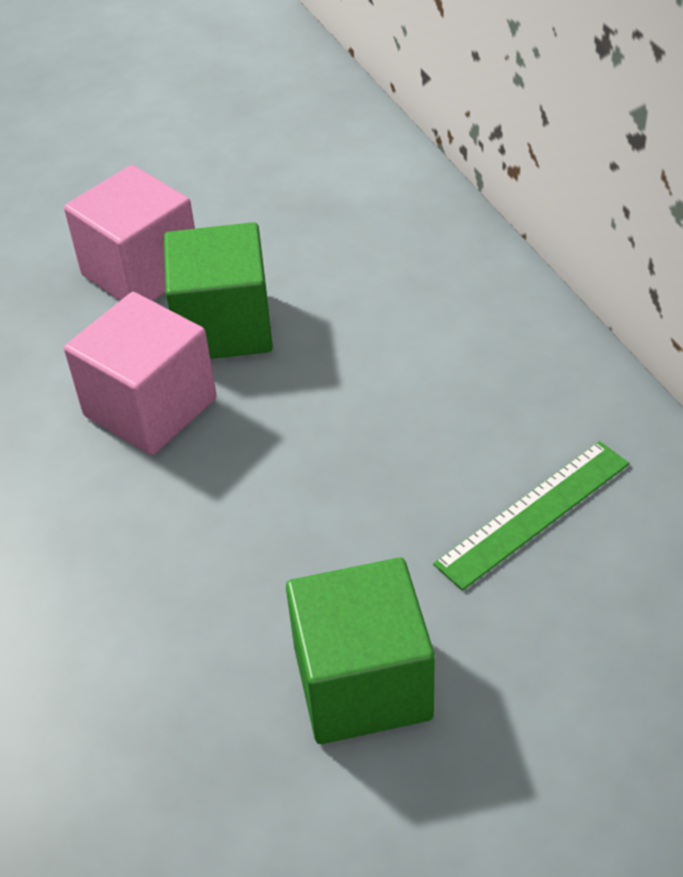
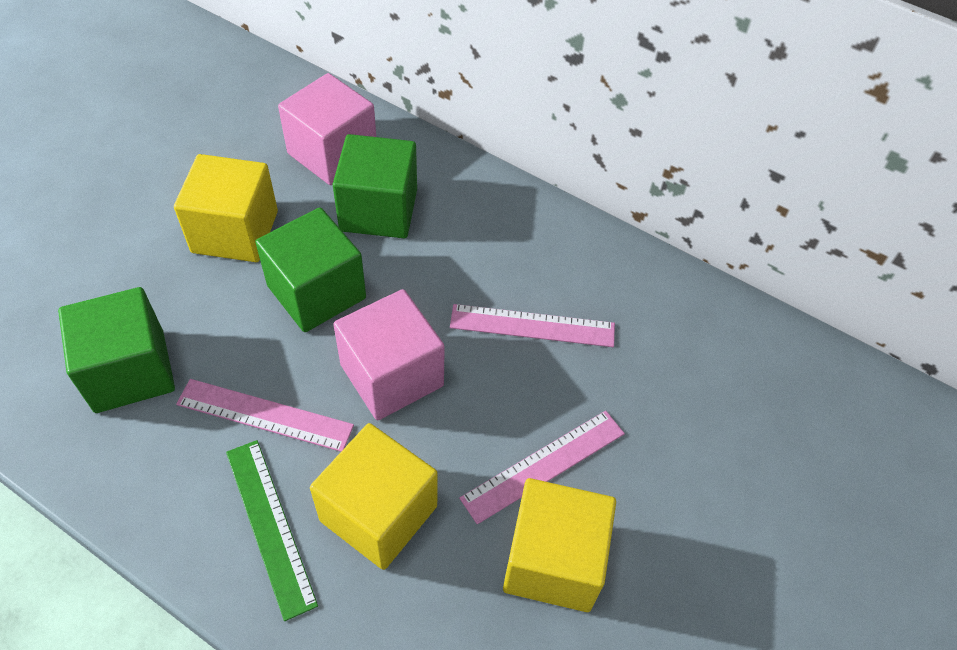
green cube: 2 -> 3
pink ruler: 0 -> 3
yellow cube: 0 -> 3

